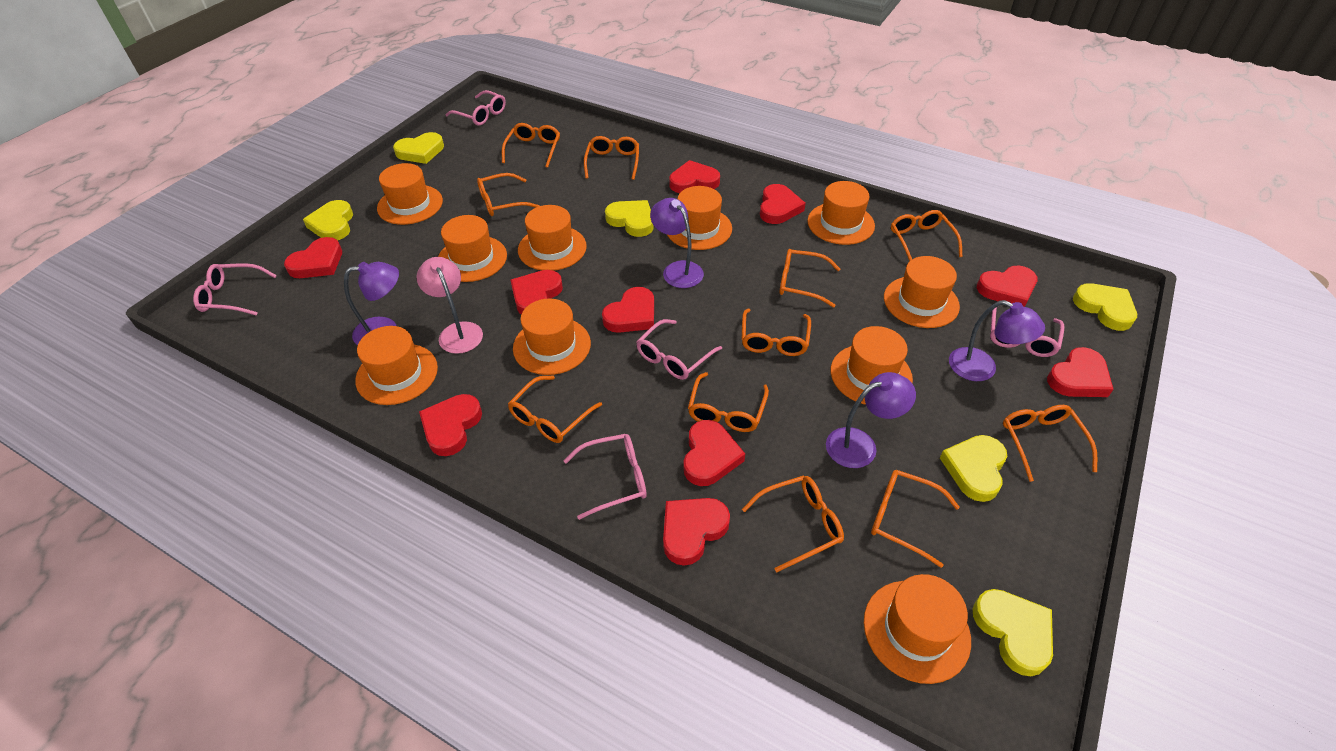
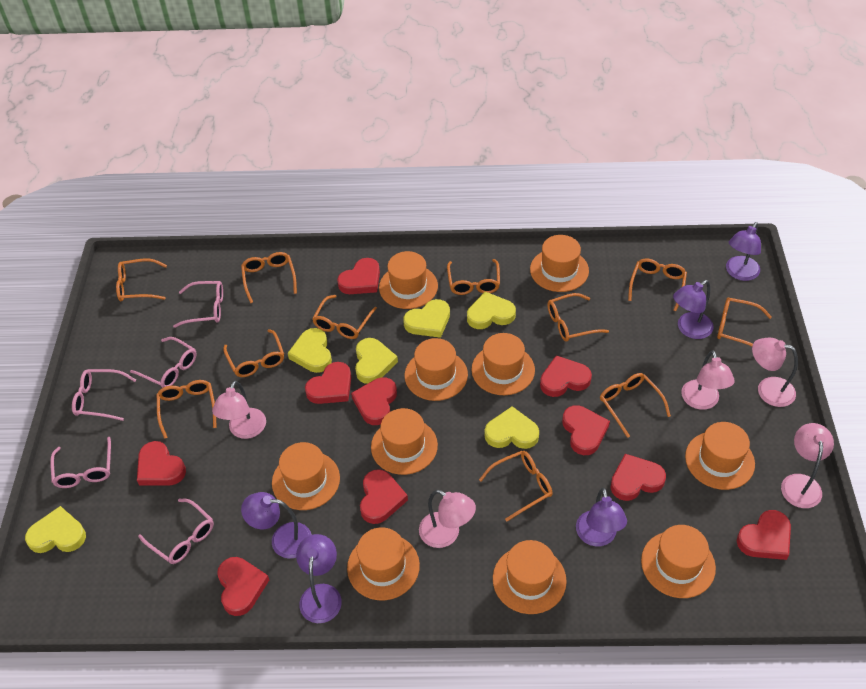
pink lamp: 1 -> 5
purple lamp: 4 -> 5

